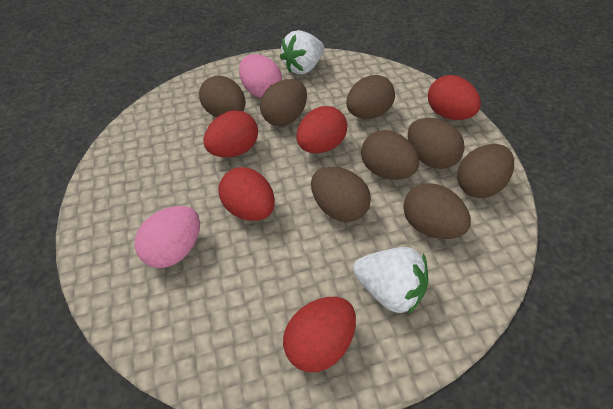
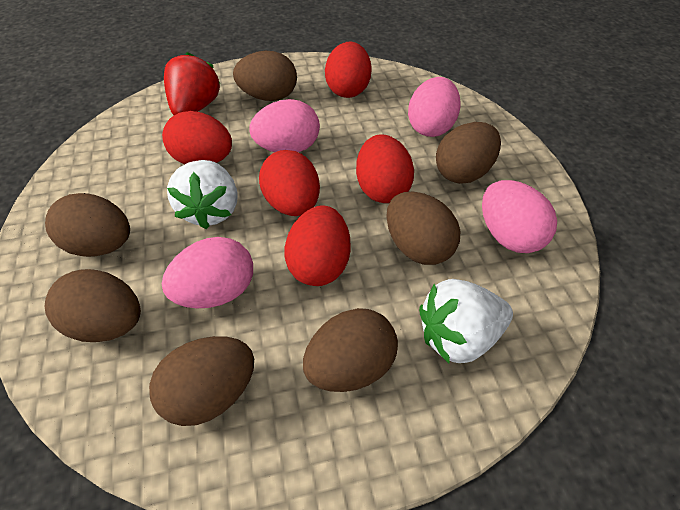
brown egg: 8 -> 7
pink egg: 2 -> 4
red strawberry: 0 -> 1

